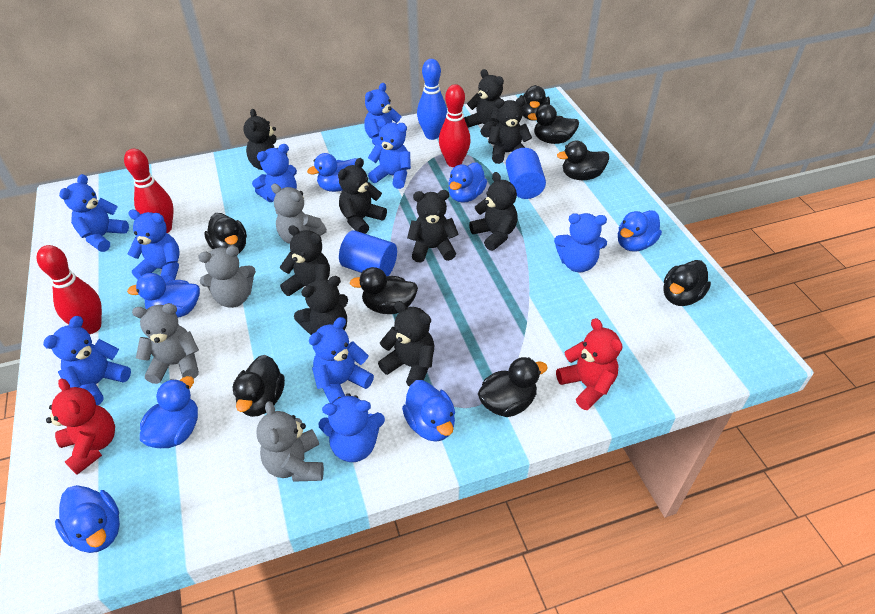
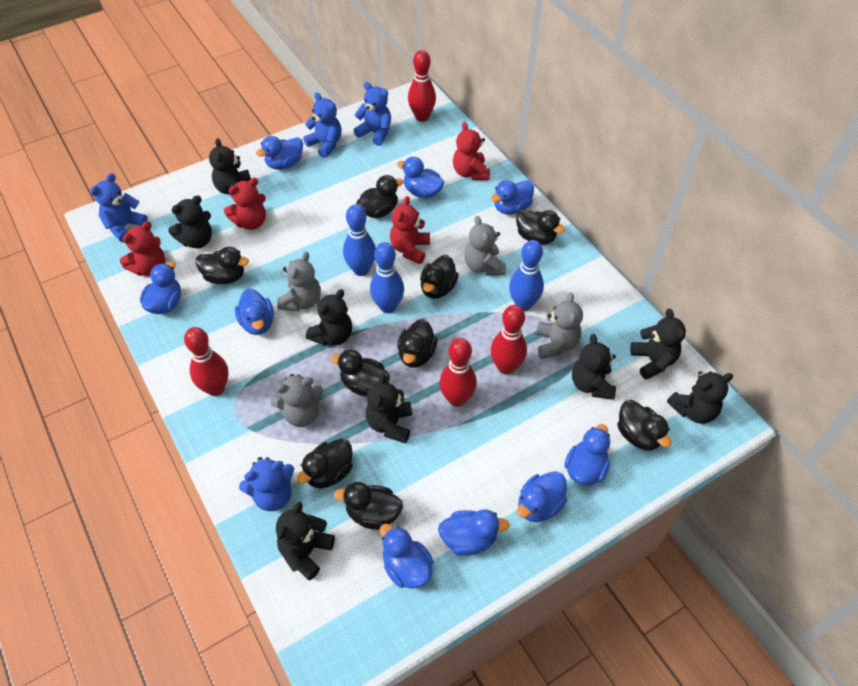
black duck: 8 -> 9
black teddy bear: 9 -> 8
blue bowling pin: 1 -> 3
blue cylinder: 2 -> 0
blue duck: 7 -> 9
blue teddy bear: 9 -> 4
red bowling pin: 3 -> 4
red teddy bear: 2 -> 4

